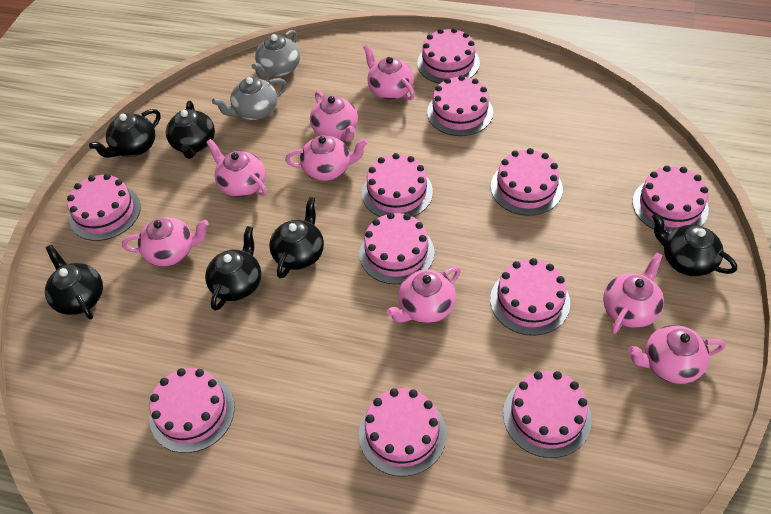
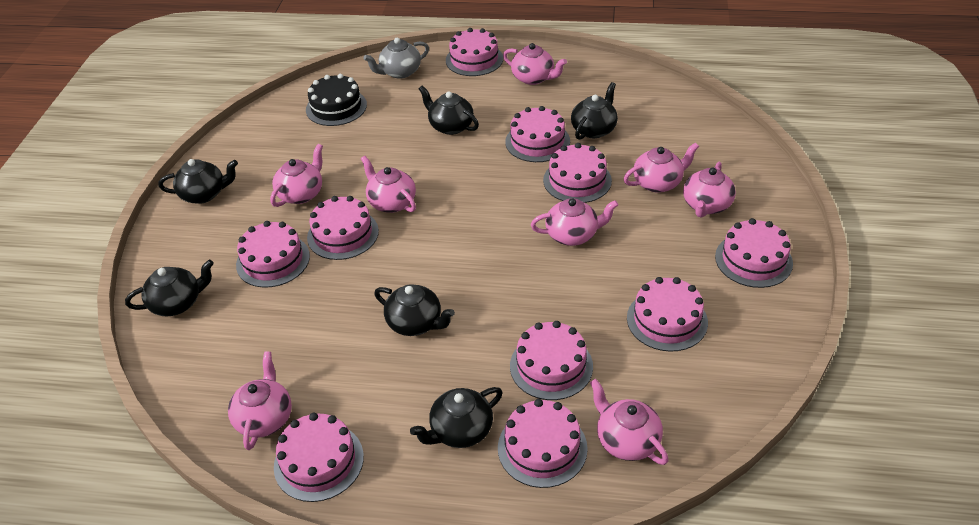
black cake: 0 -> 1
grey teapot: 2 -> 1
pink cake: 11 -> 10

